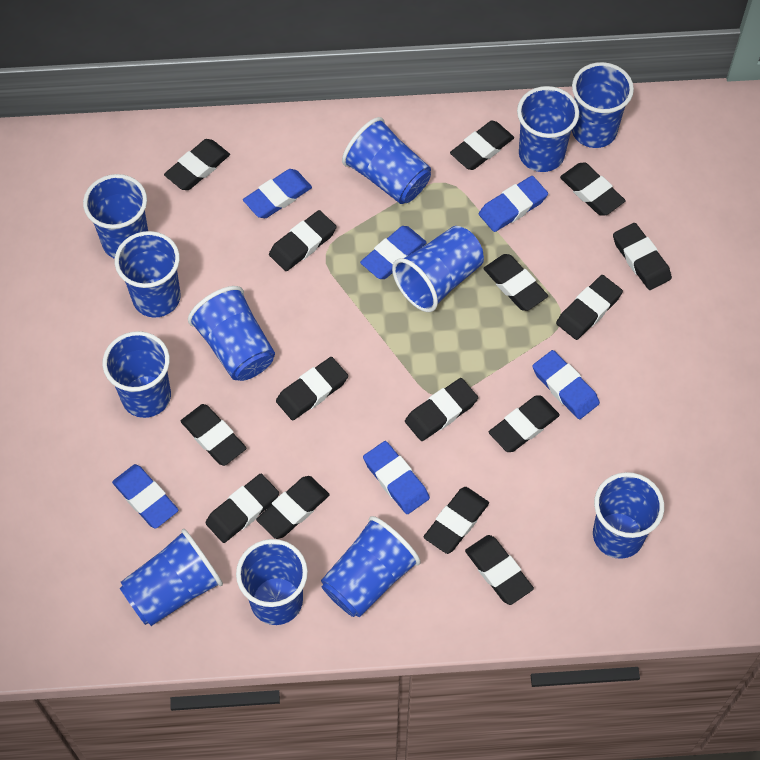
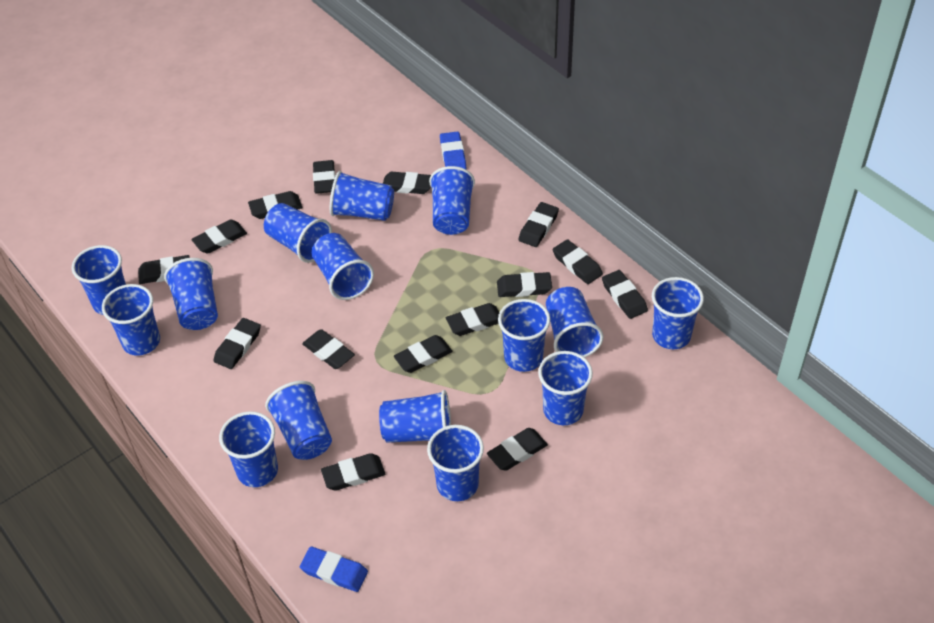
blue cup: 12 -> 15
blue eraser: 6 -> 2

